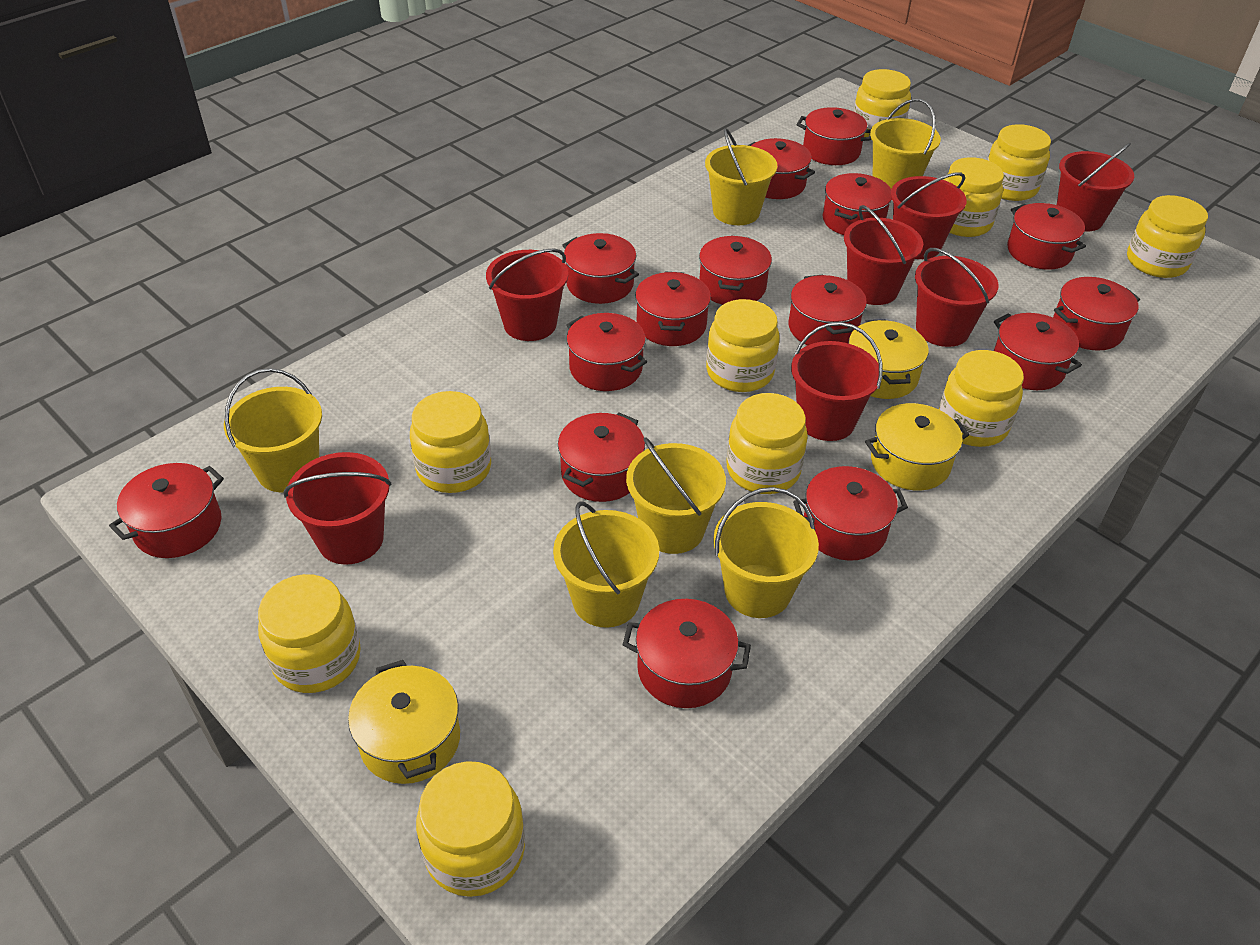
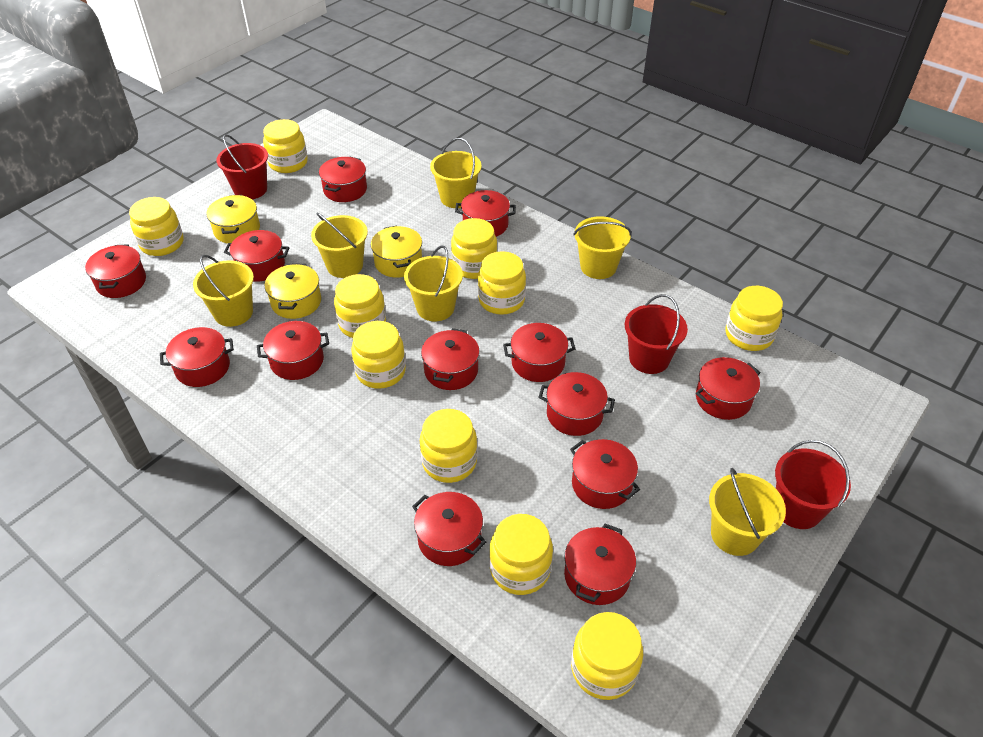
red bucket: 7 -> 3
red pot: 15 -> 13

